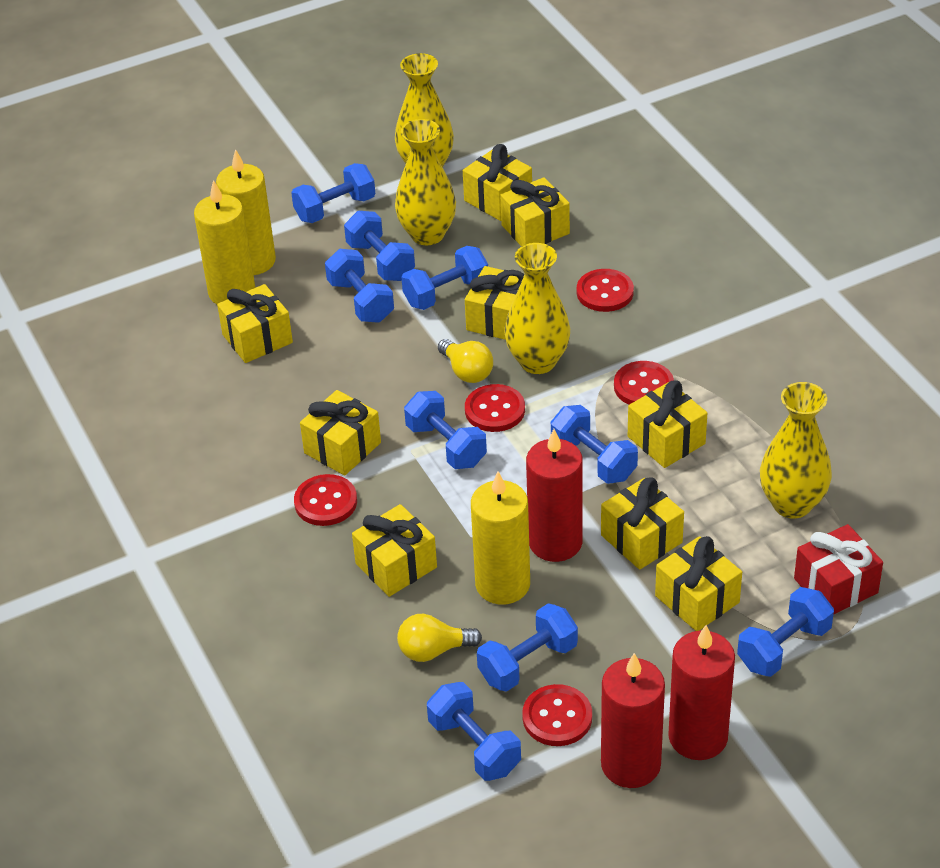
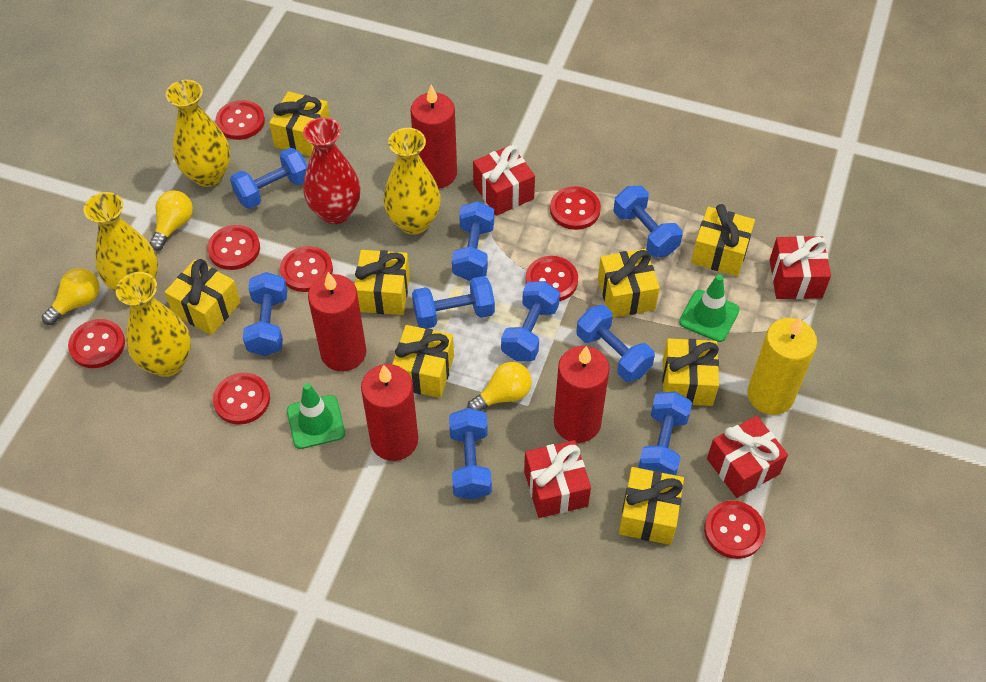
green traffic cone: 0 -> 2
red button: 5 -> 8
red candle: 3 -> 4
red gift: 1 -> 4
red vase: 0 -> 1
yellow candle: 3 -> 1
yellow gift: 9 -> 8
yellow light bulb: 2 -> 3

